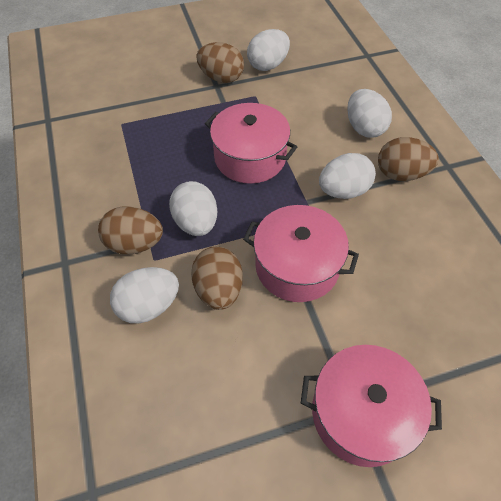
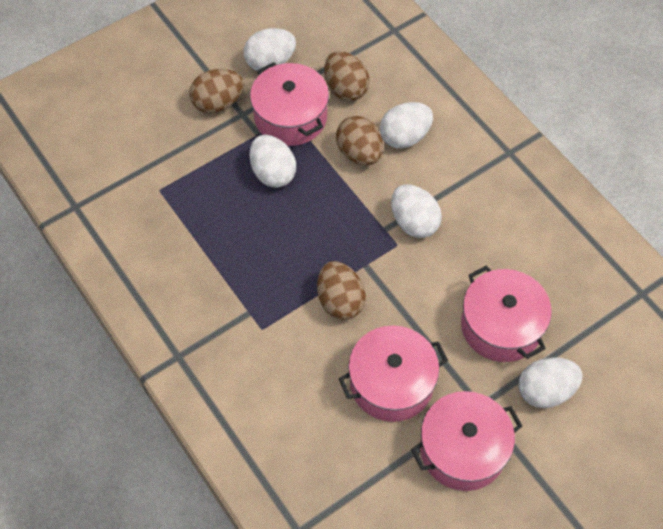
pink pot: 3 -> 4

